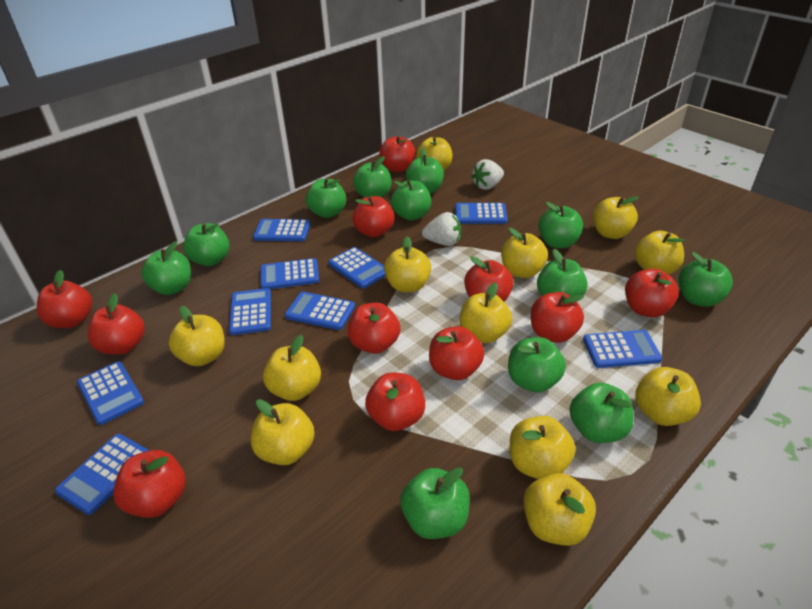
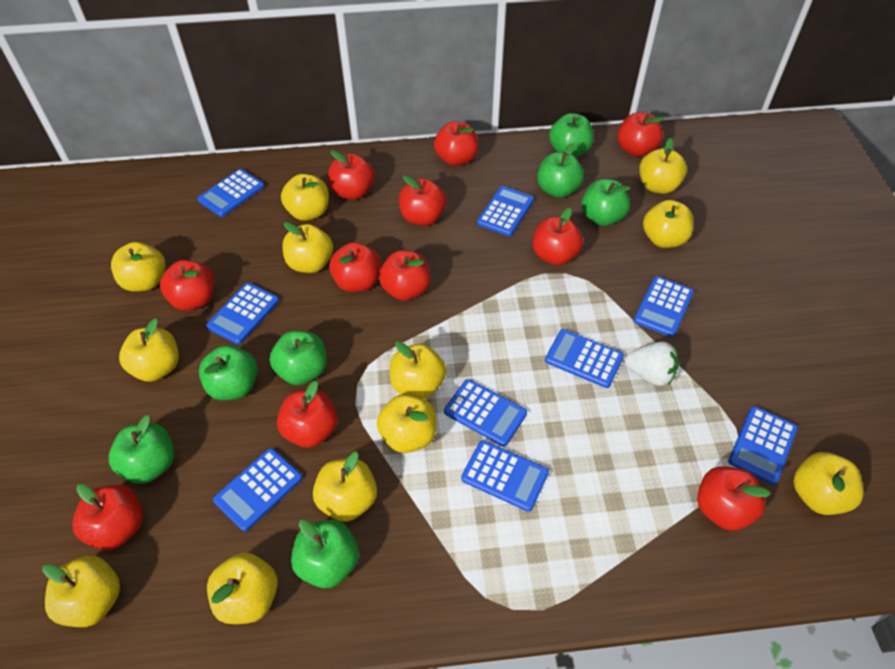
green apple: 12 -> 7
white strawberry: 2 -> 1

